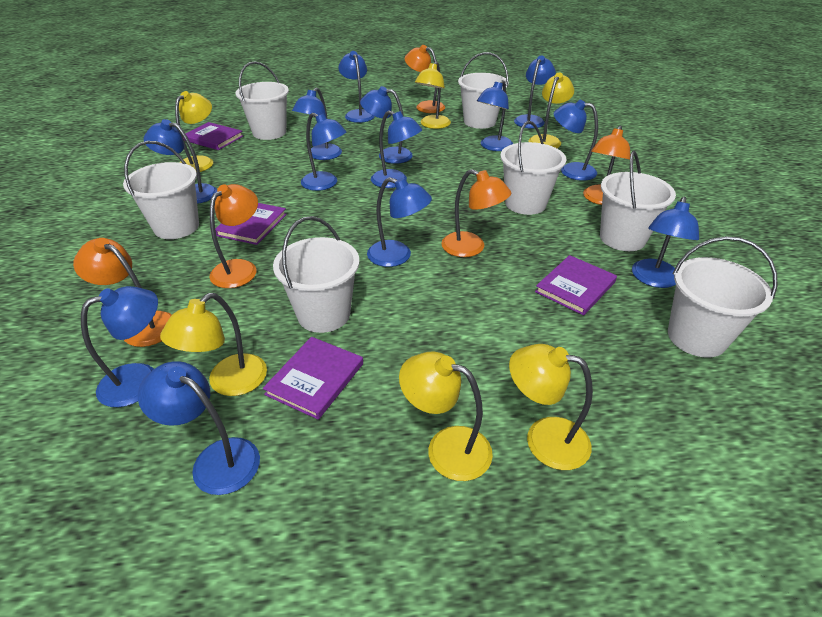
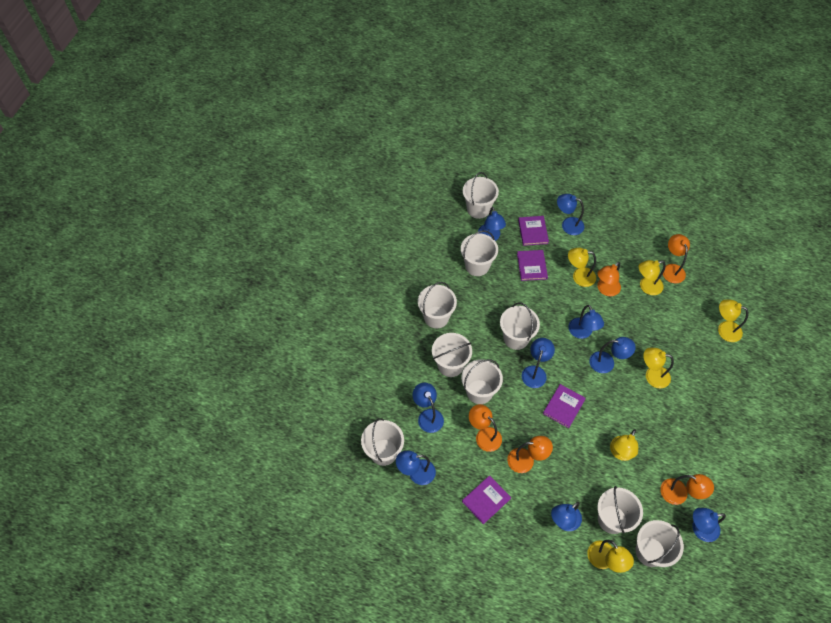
blue lamp: 13 -> 9
white bucket: 7 -> 9

